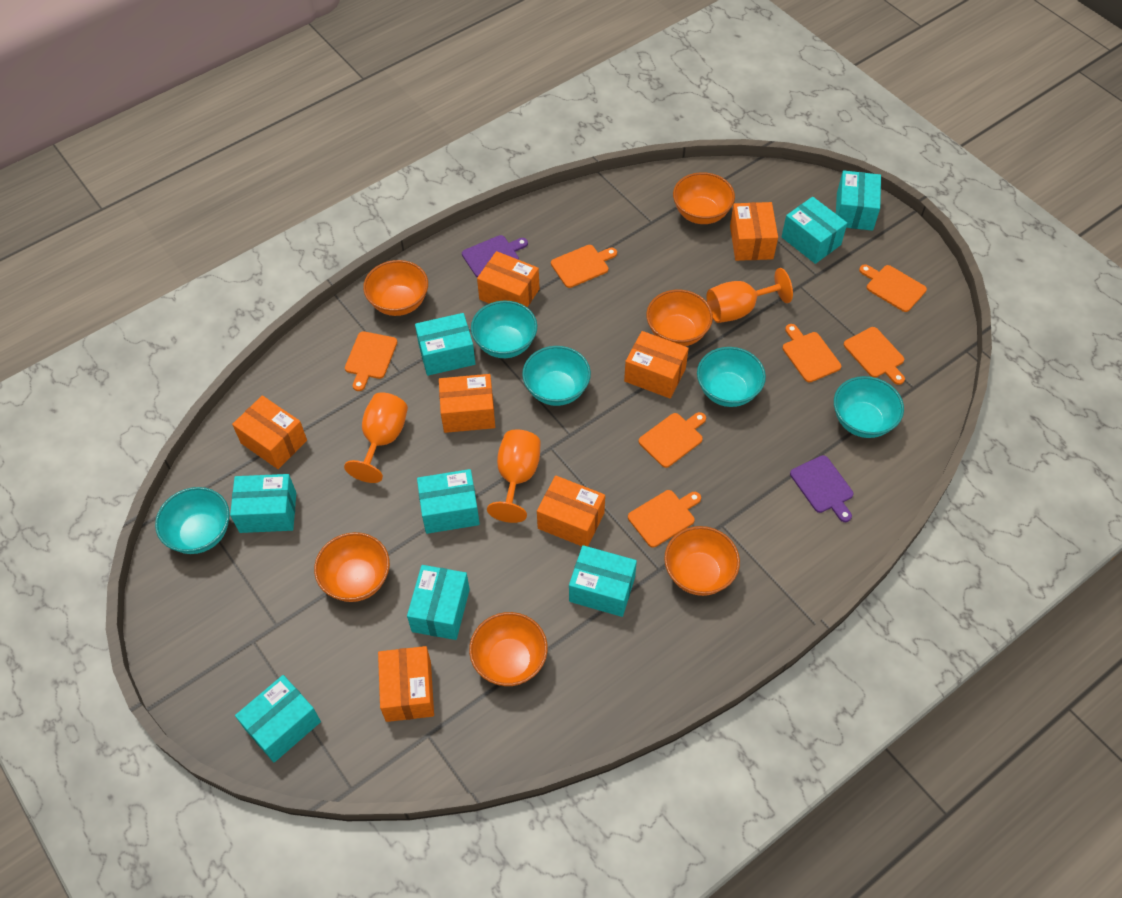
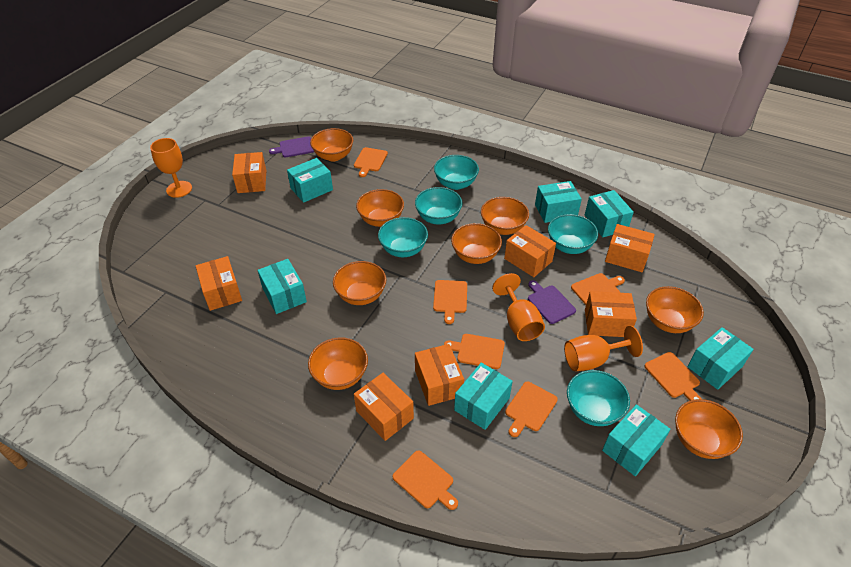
orange bowl: 6 -> 8
turquoise box: 8 -> 7

